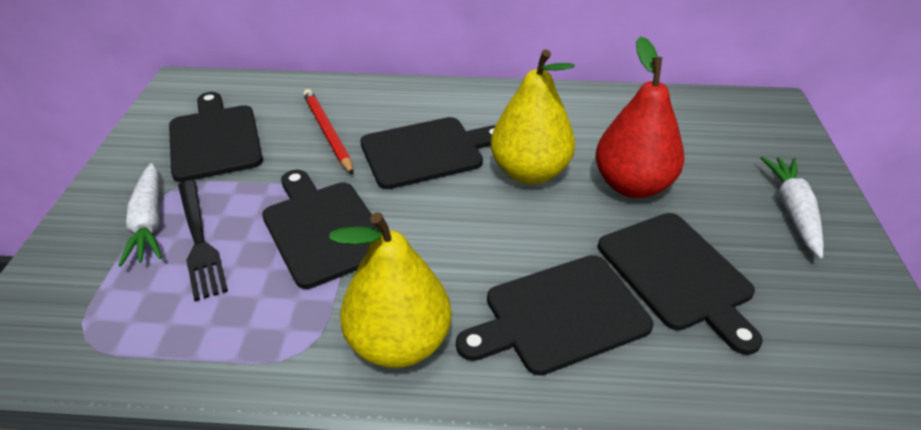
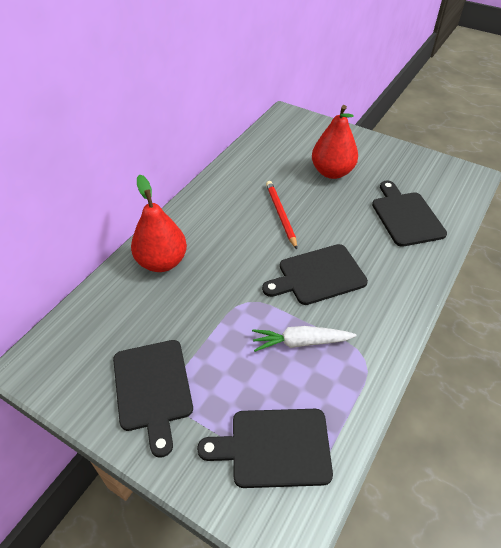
black cutting board: 5 -> 4
black fork: 1 -> 0
red pear: 1 -> 2
white carrot: 2 -> 1
yellow pear: 2 -> 0

